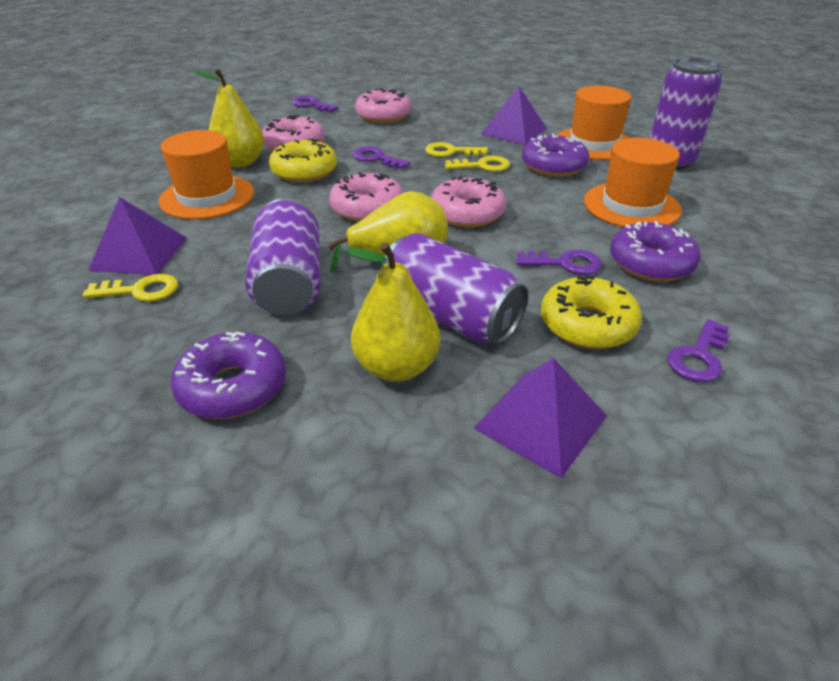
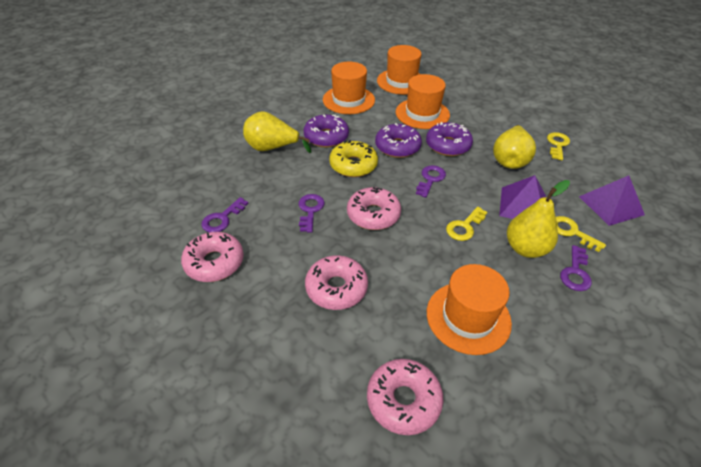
orange hat: 3 -> 4
purple can: 3 -> 0
purple pyramid: 3 -> 2
yellow donut: 2 -> 1

